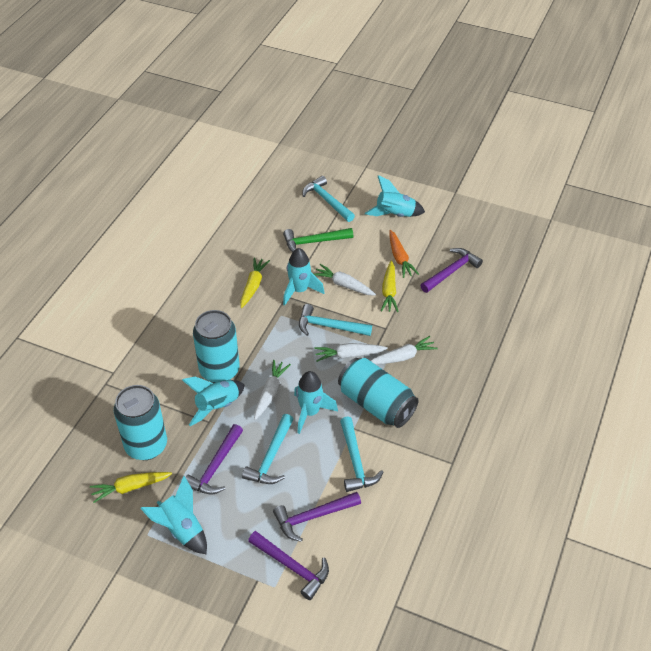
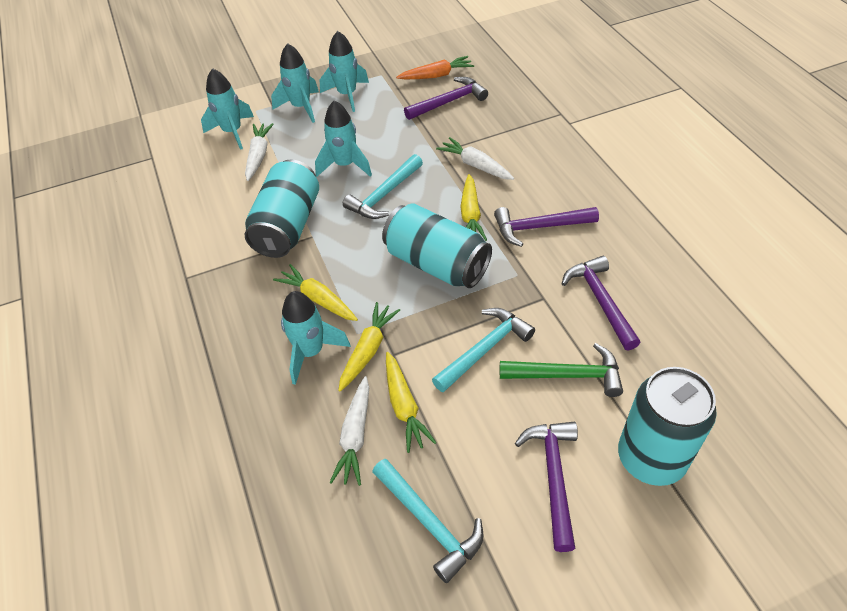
turquoise hammer: 4 -> 3
white carrot: 4 -> 3
yellow carrot: 3 -> 4

